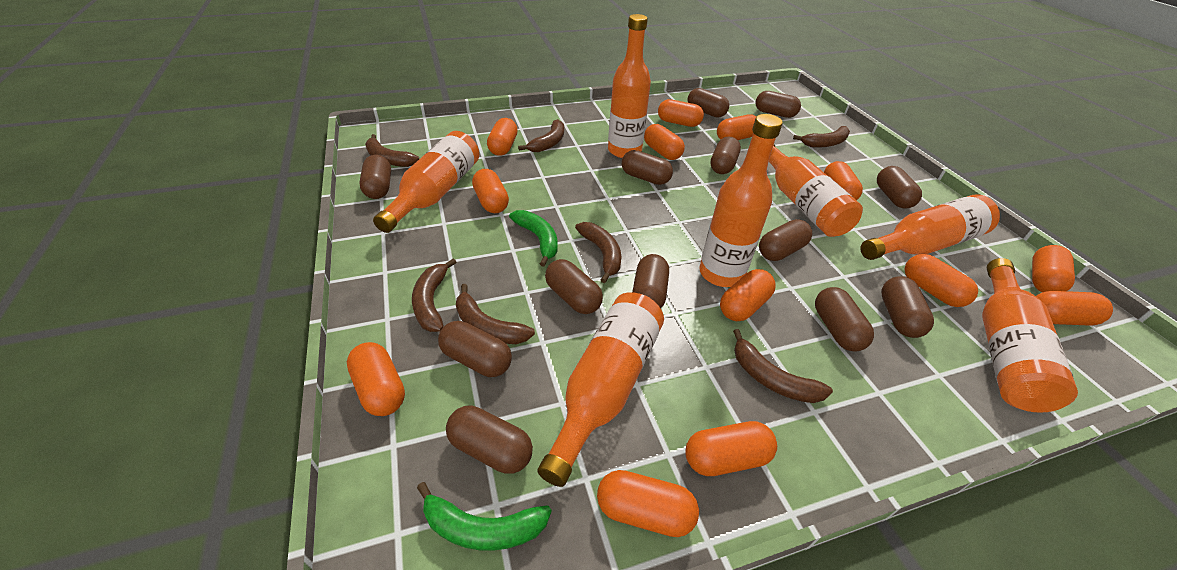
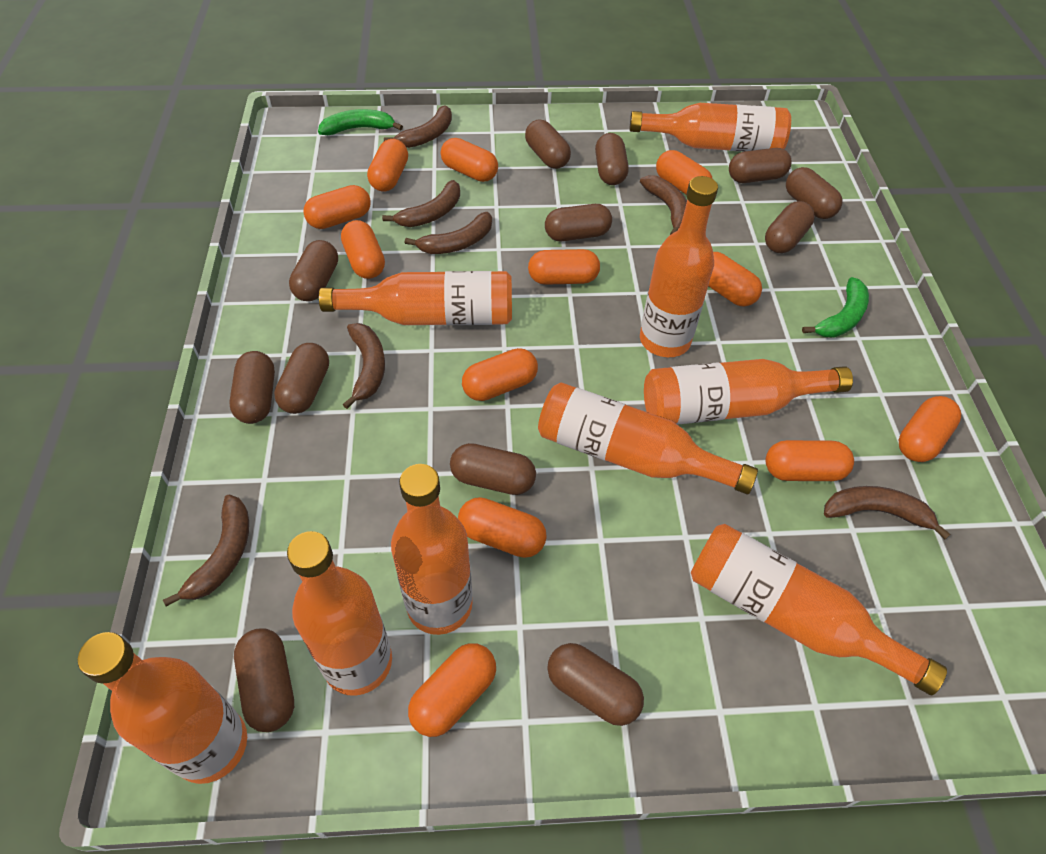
brown capsule: 13 -> 12
orange bottle: 7 -> 9
orange capsule: 13 -> 12

